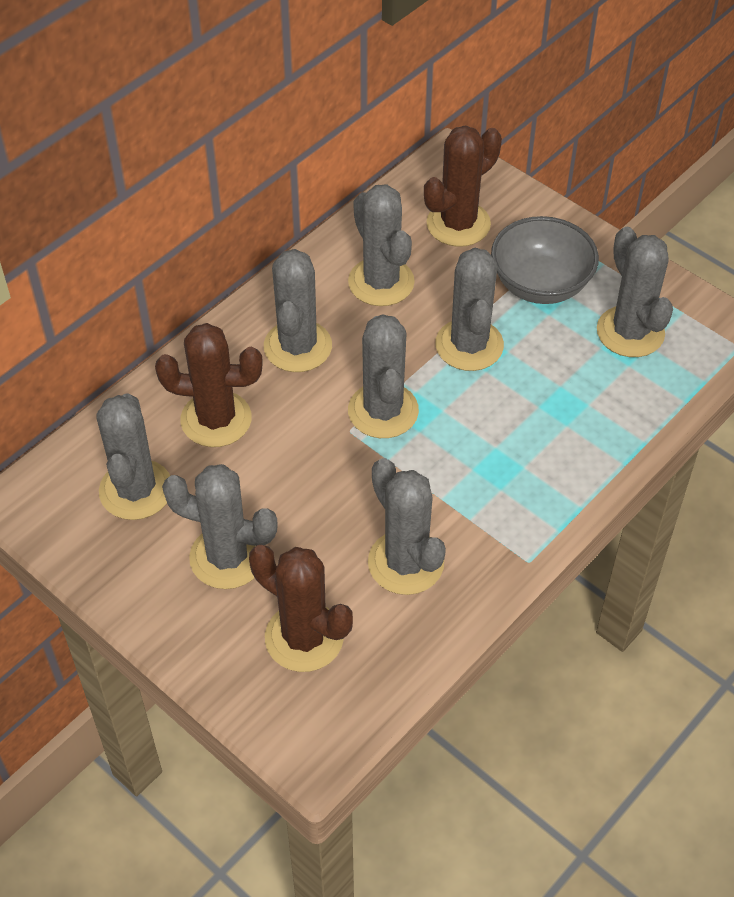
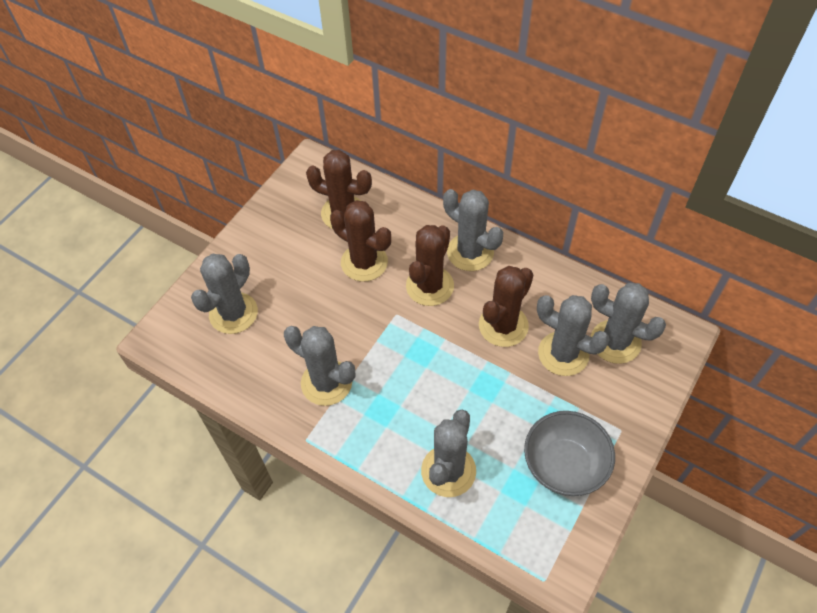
brown cactus: 3 -> 4
grey cactus: 8 -> 6

